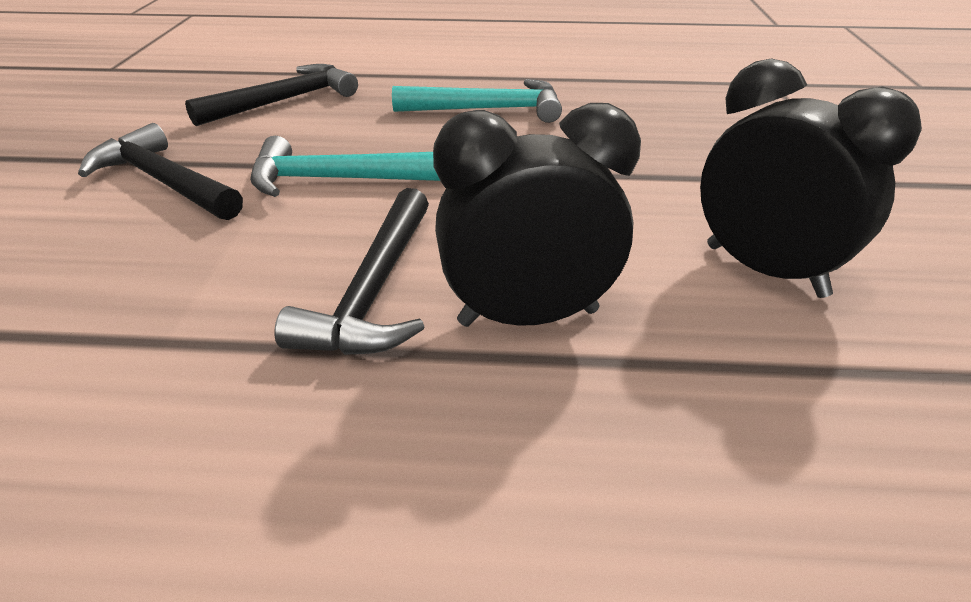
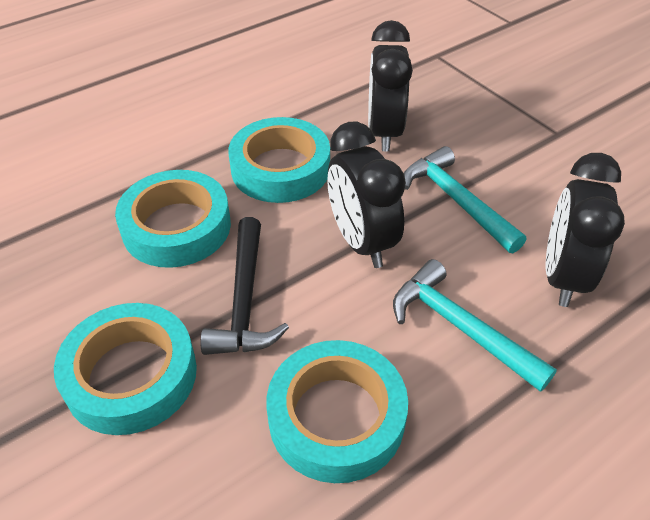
black clock: 2 -> 3
black hammer: 3 -> 1
turquoise tape: 0 -> 4

